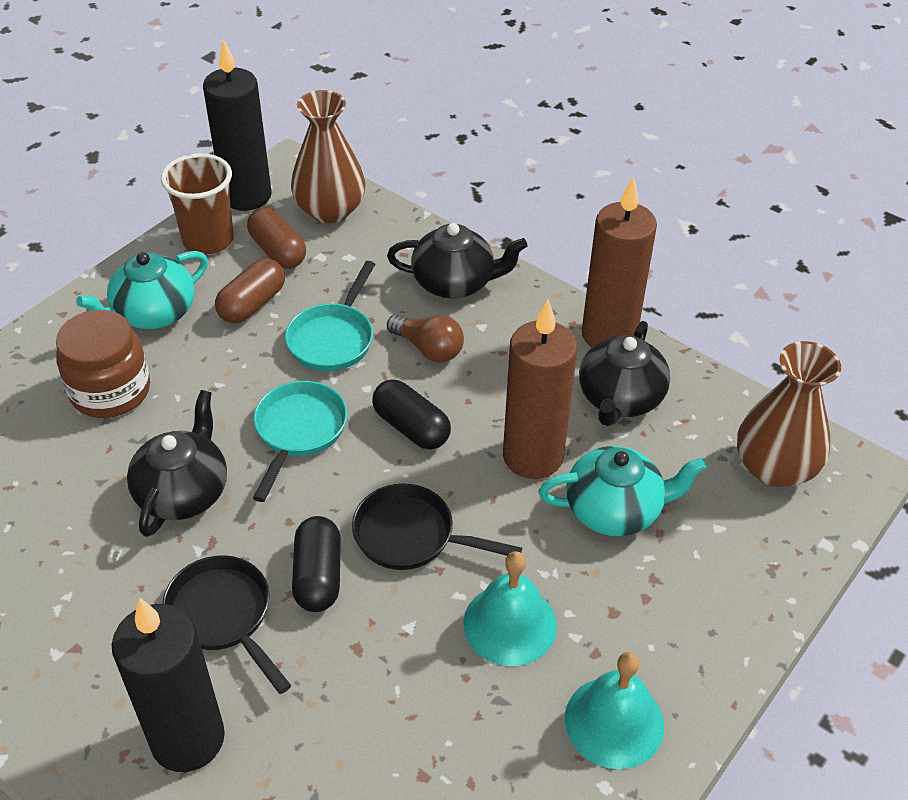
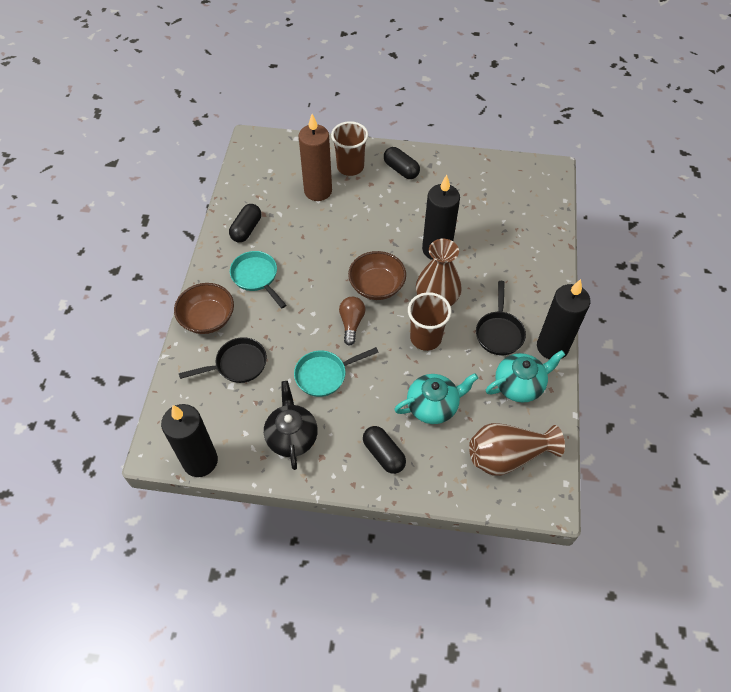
black candle: 2 -> 3
black capsule: 2 -> 3
black teapot: 3 -> 1
brown bowl: 0 -> 2
brown candle: 2 -> 1
brown capsule: 2 -> 0
brown cup: 1 -> 2
brown jar: 1 -> 0
turquoise bell: 2 -> 0

